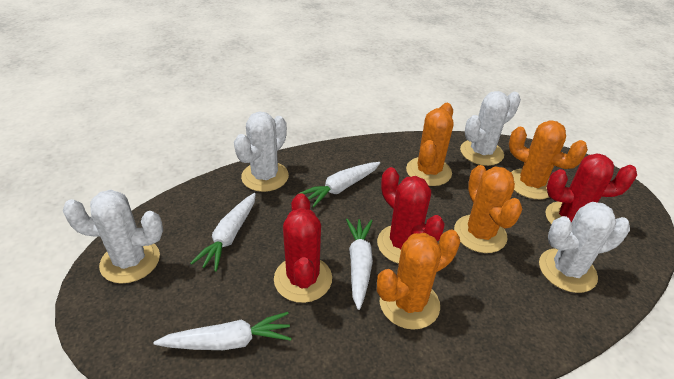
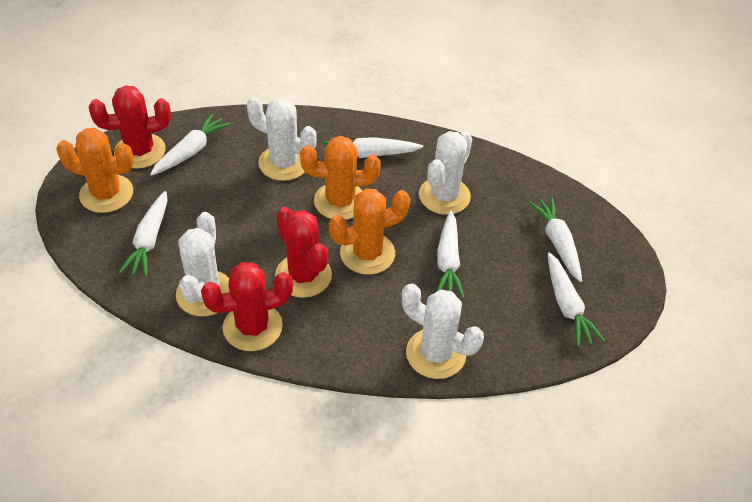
orange cactus: 4 -> 3
white carrot: 4 -> 6

